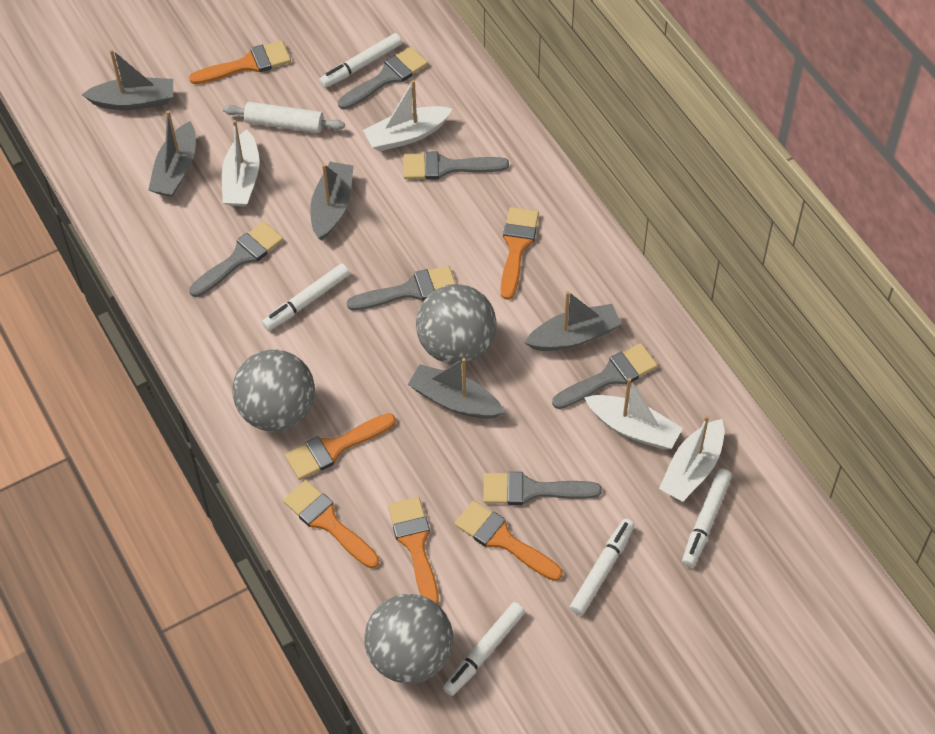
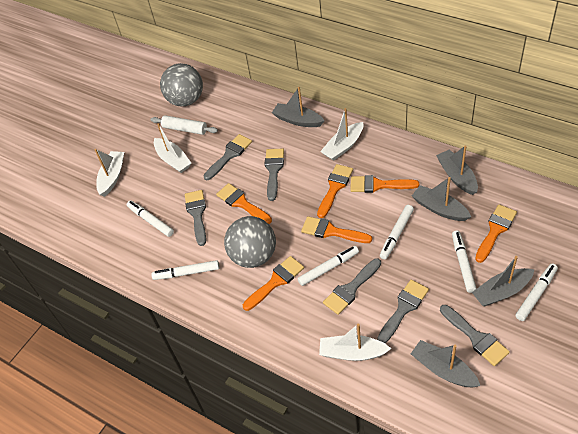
grey ball: 3 -> 2
white marker: 5 -> 6

